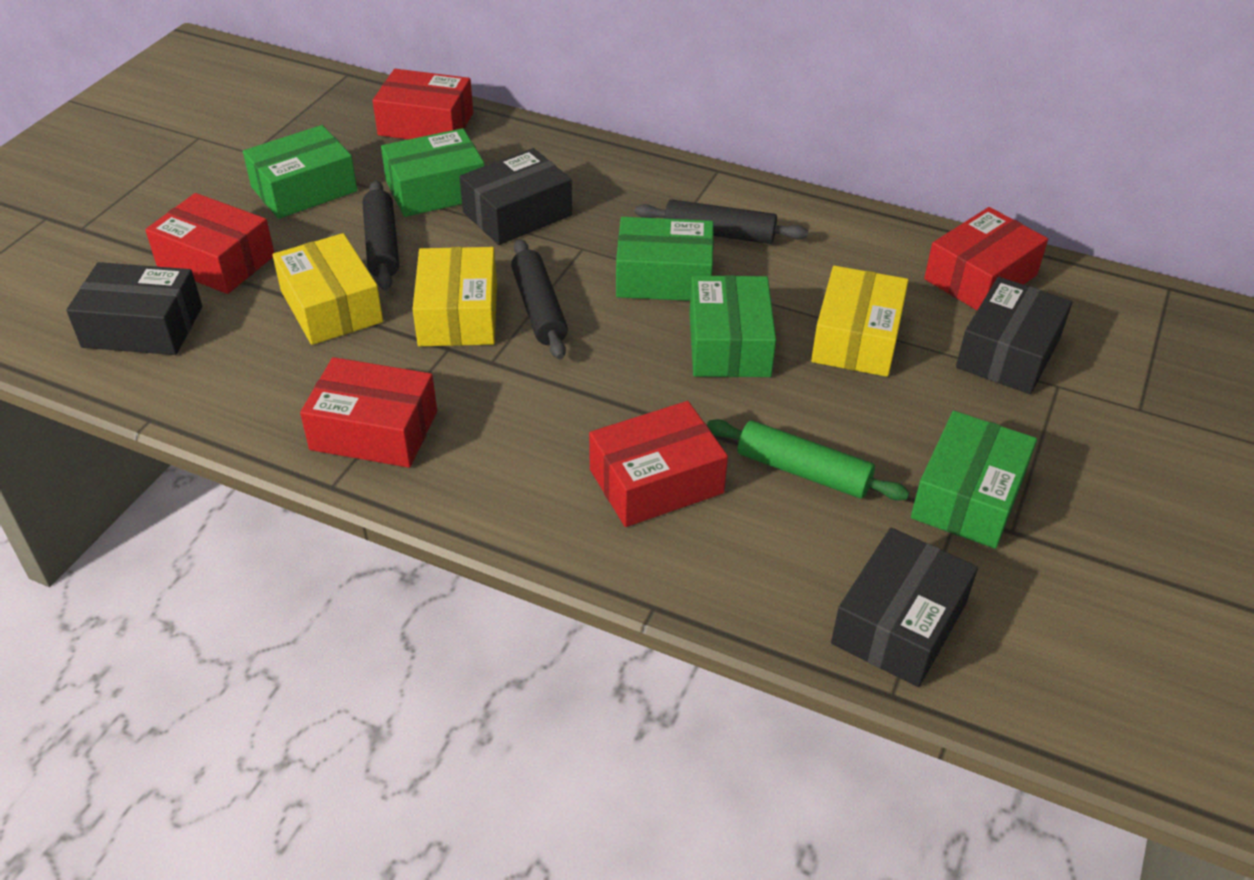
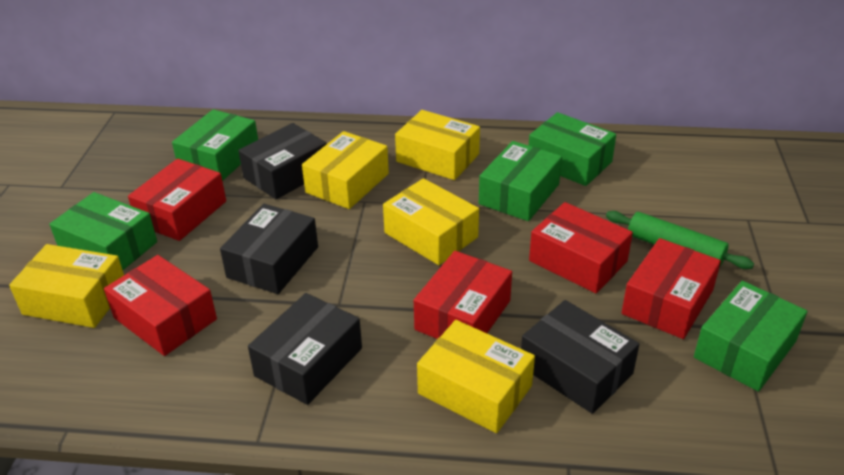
black rolling pin: 3 -> 0
yellow box: 3 -> 5

